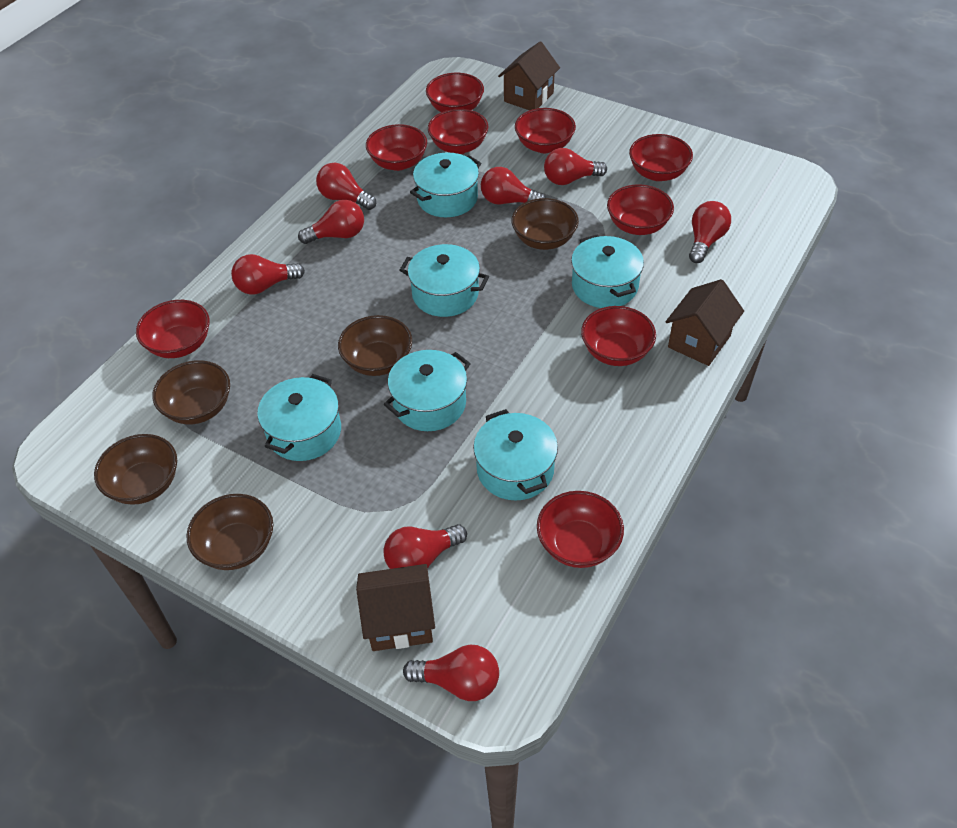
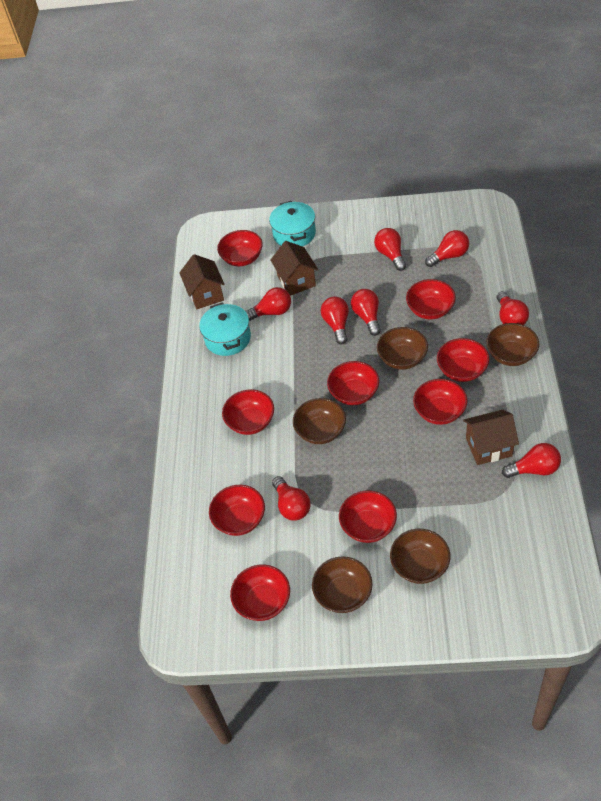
turquoise pot: 6 -> 2

